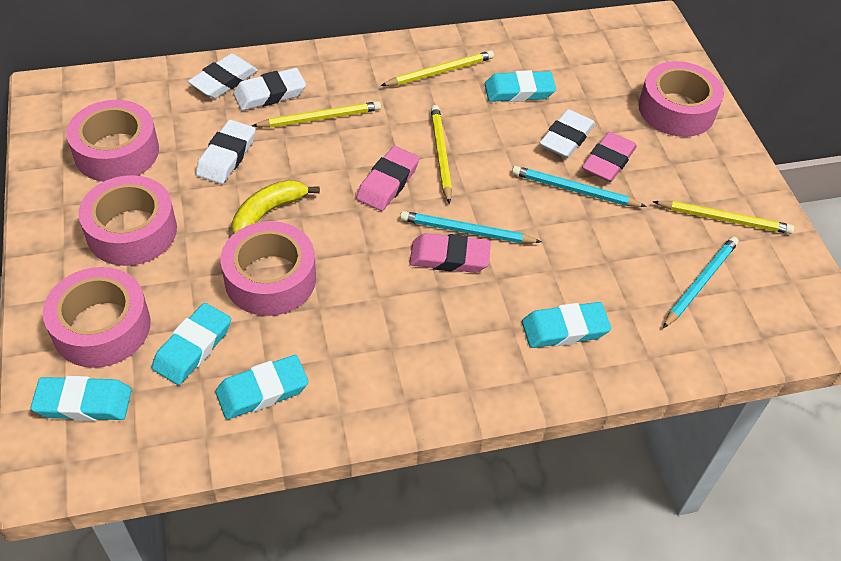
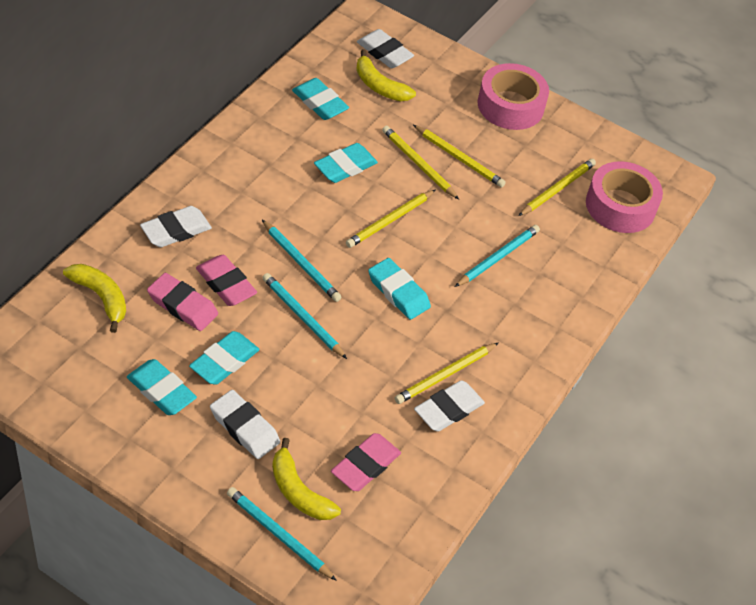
pink tape: 5 -> 2
turquoise pencil: 3 -> 4
yellow banana: 1 -> 3
yellow pencil: 4 -> 5

